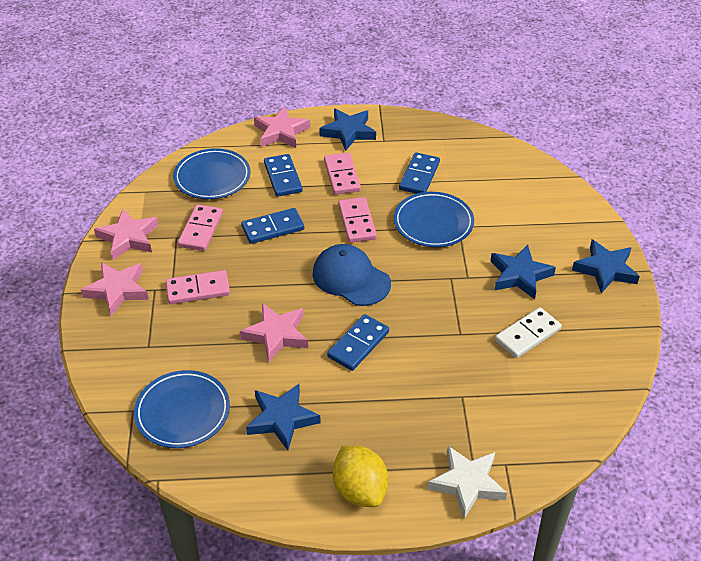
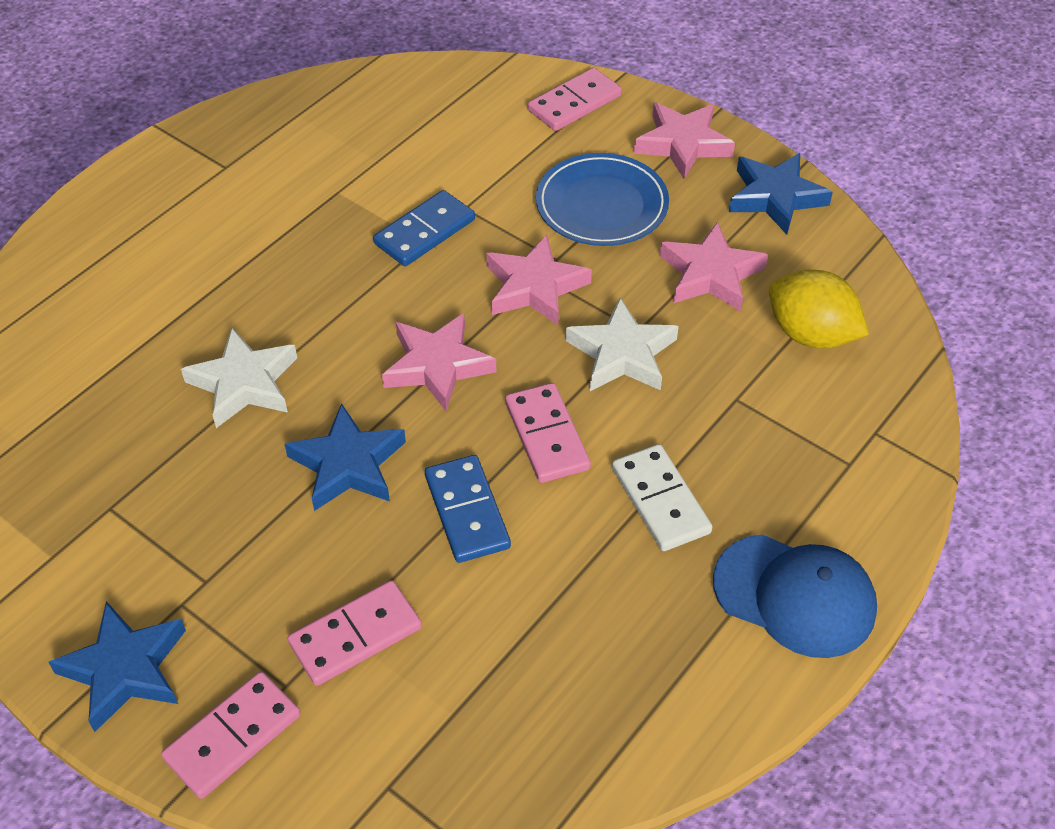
blue domino: 4 -> 2
blue plate: 3 -> 1
blue star: 4 -> 3
white star: 1 -> 2

